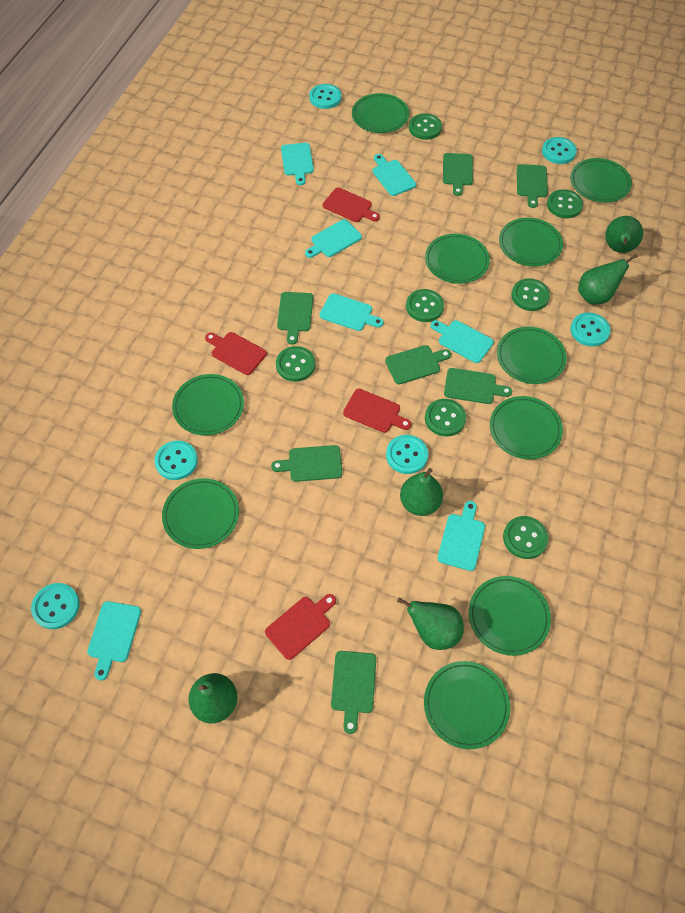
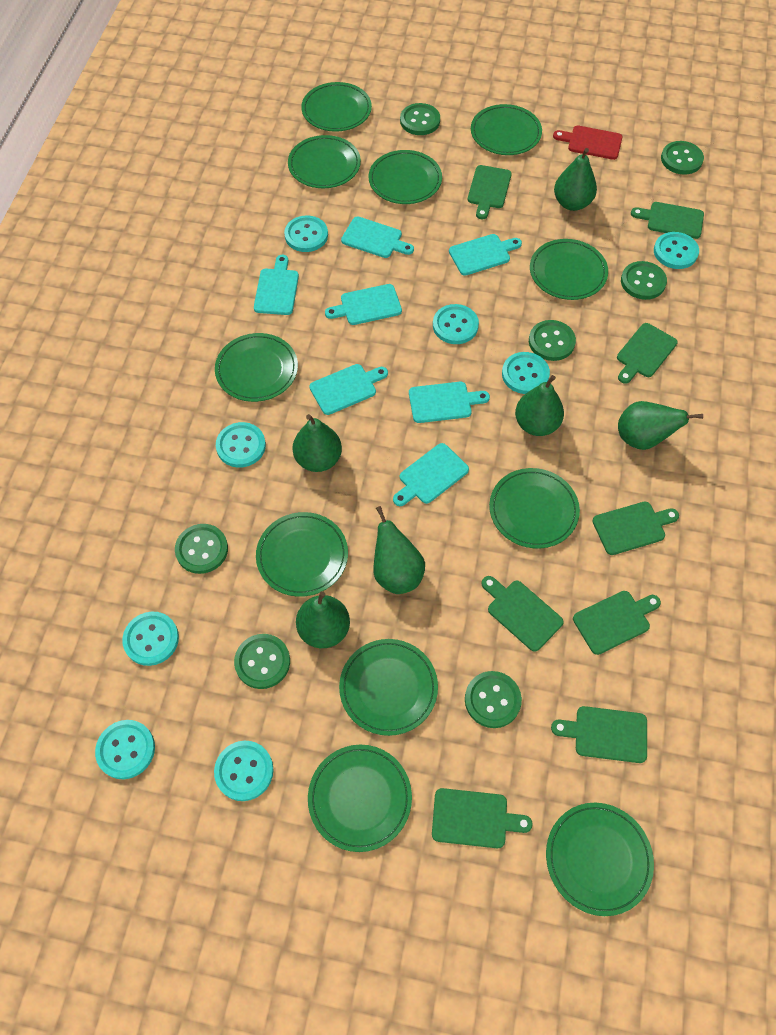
green cutting board: 7 -> 8
green pear: 5 -> 6
green plate: 10 -> 11
red cutting board: 4 -> 1
turquoise button: 6 -> 8

